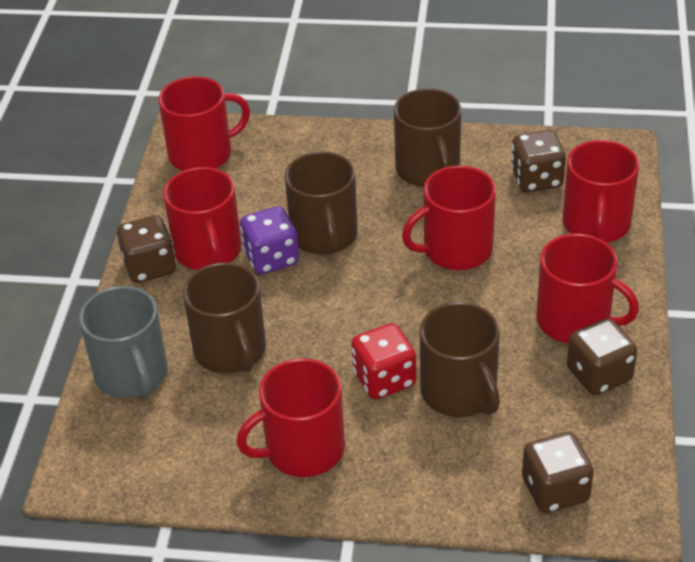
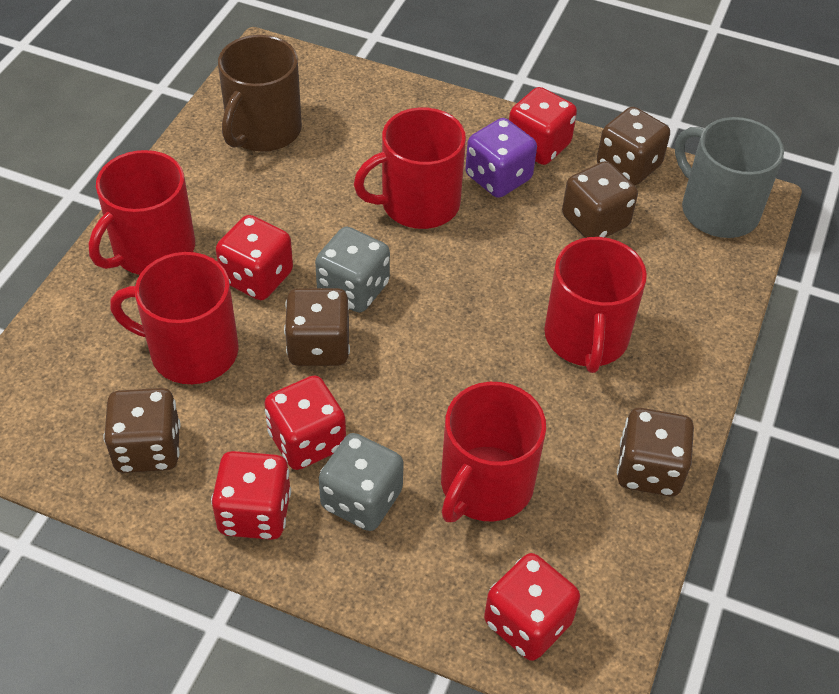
brown dice: 4 -> 5
brown mug: 4 -> 1
grey dice: 0 -> 2
red dice: 1 -> 5
red mug: 6 -> 5

